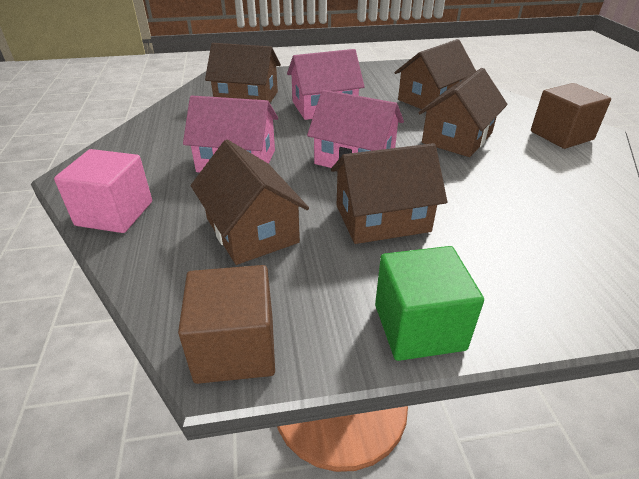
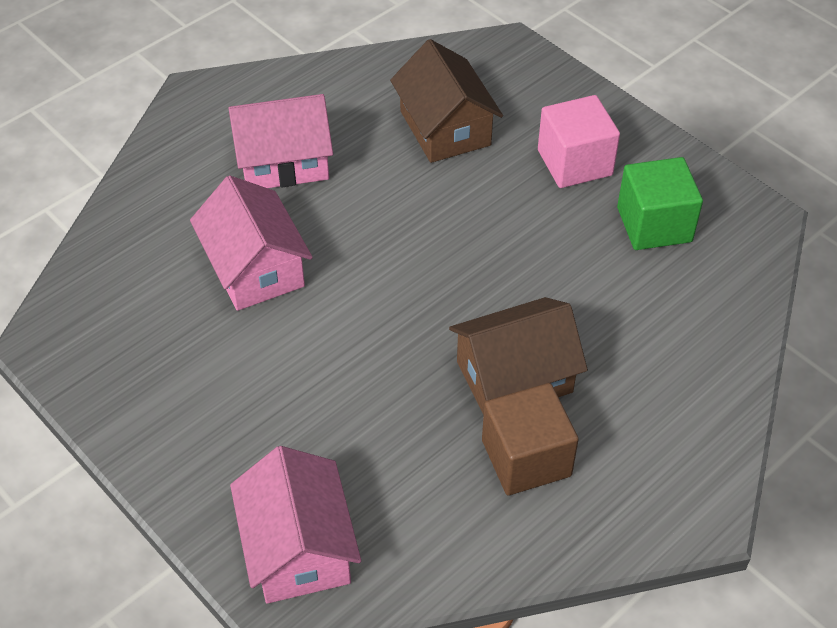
brown cube: 2 -> 1
brown house: 5 -> 2

